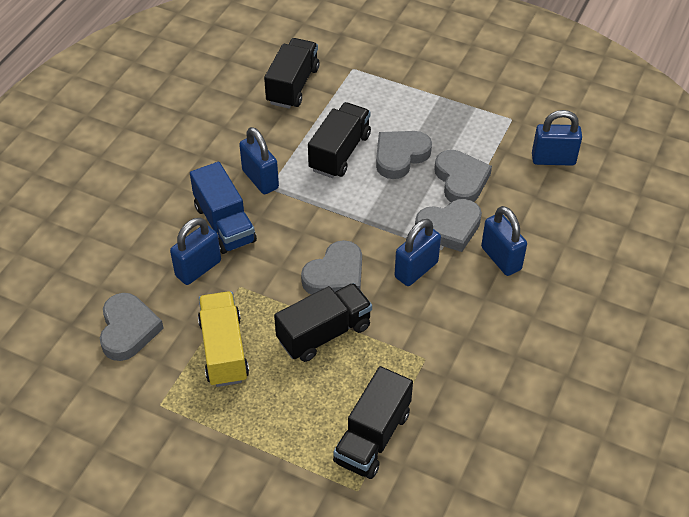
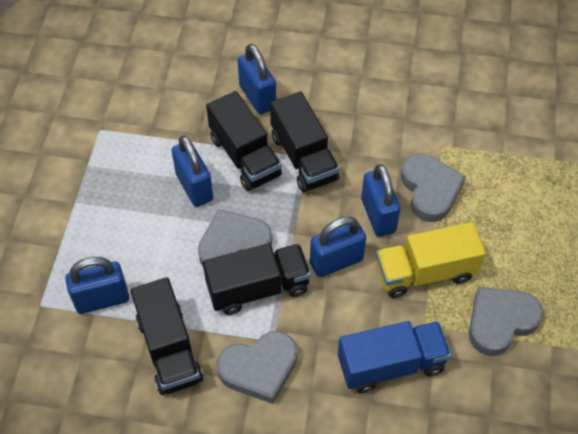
grey heart: 5 -> 4

